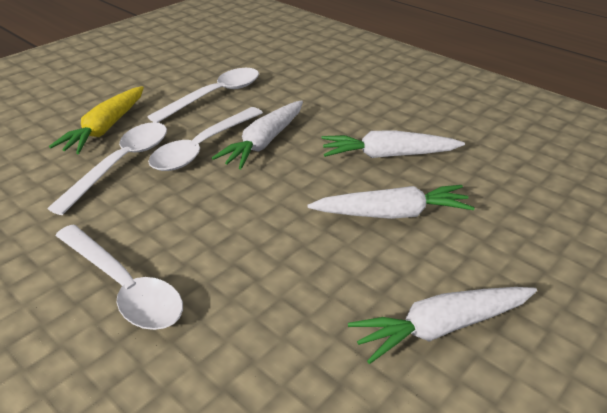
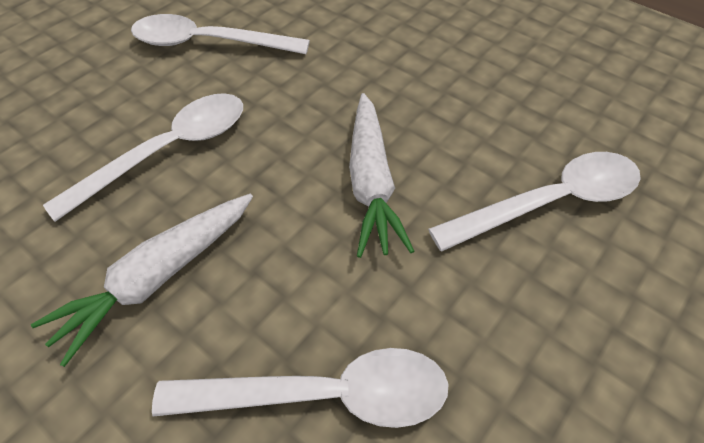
white carrot: 4 -> 2
yellow carrot: 1 -> 0

